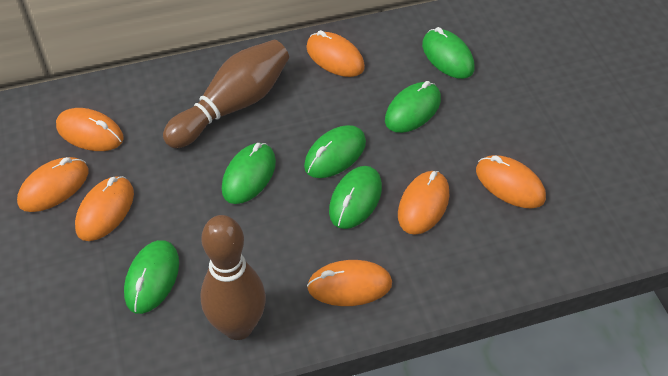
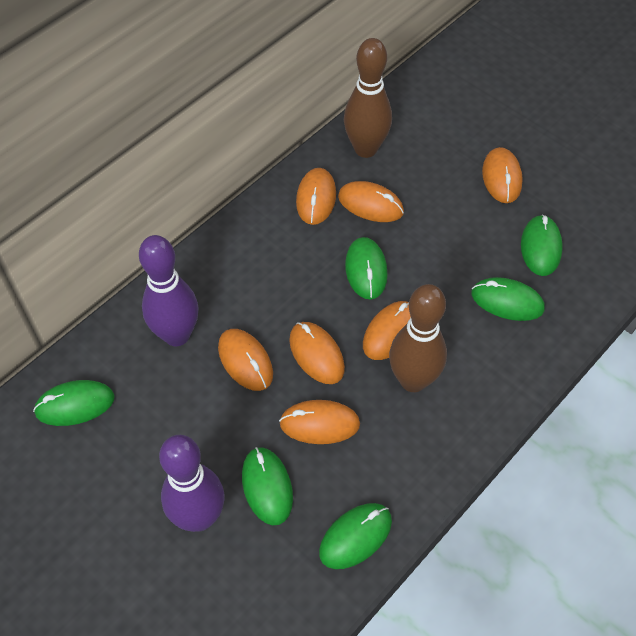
purple bowling pin: 0 -> 2

